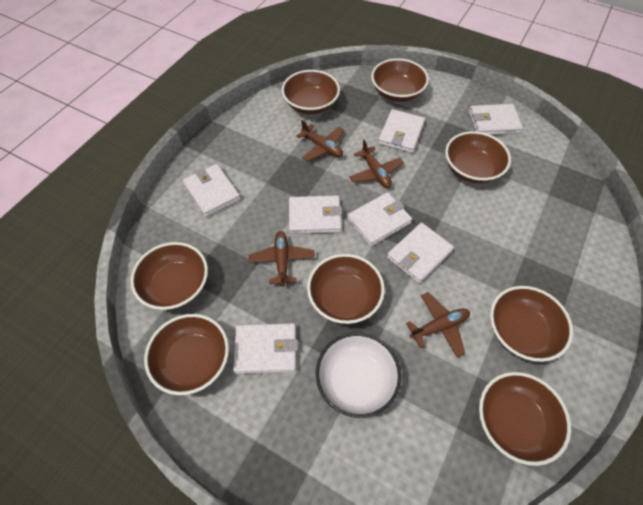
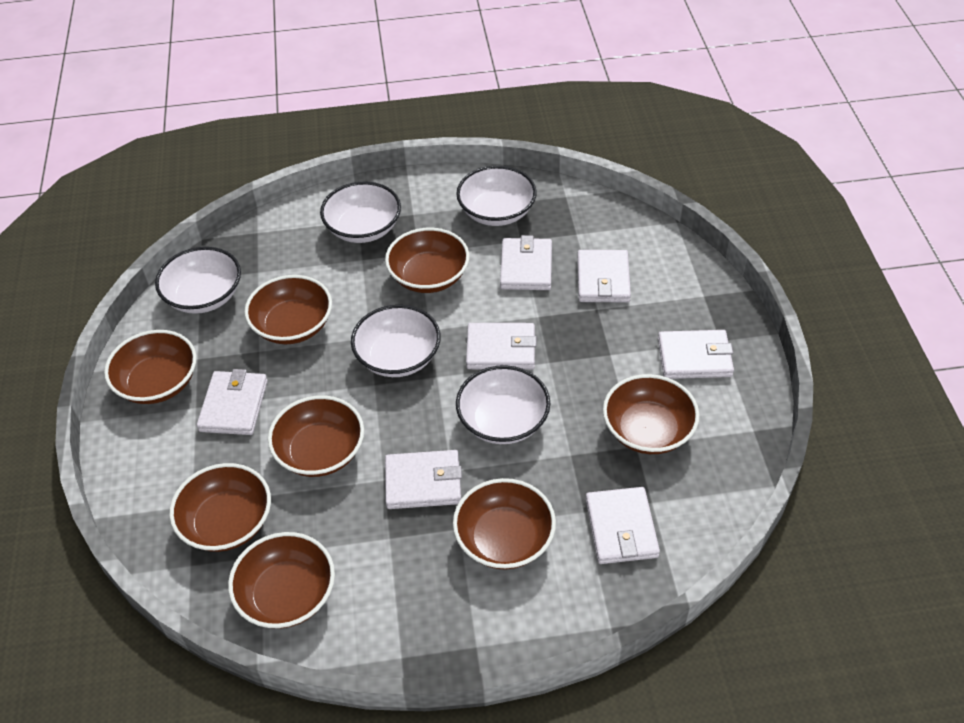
brown plane: 4 -> 0
white bowl: 1 -> 5

